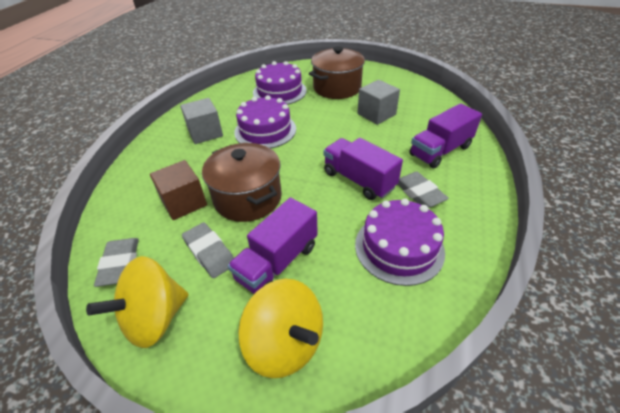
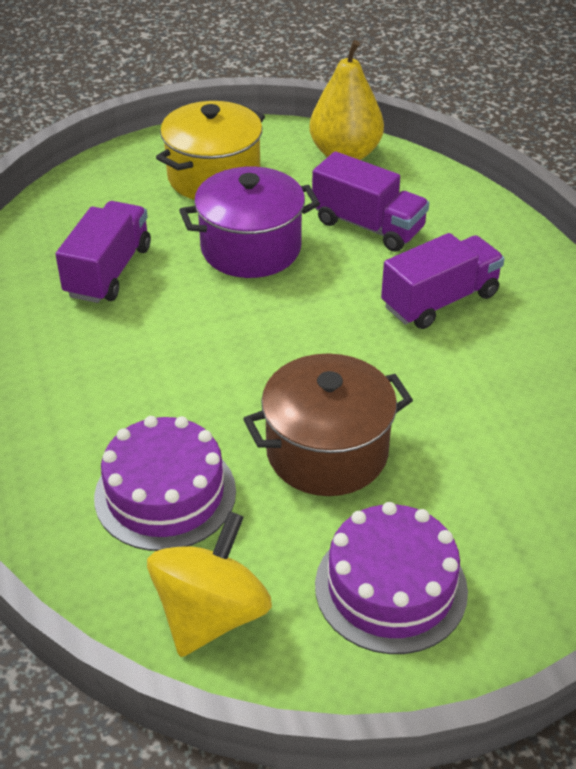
brown cube: 1 -> 0
brown pot: 2 -> 1
grey cube: 2 -> 0
grey eraser: 3 -> 0
purple cake: 3 -> 2
purple pot: 0 -> 1
yellow pear: 0 -> 1
yellow pot: 0 -> 1
yellow spinning top: 2 -> 1

